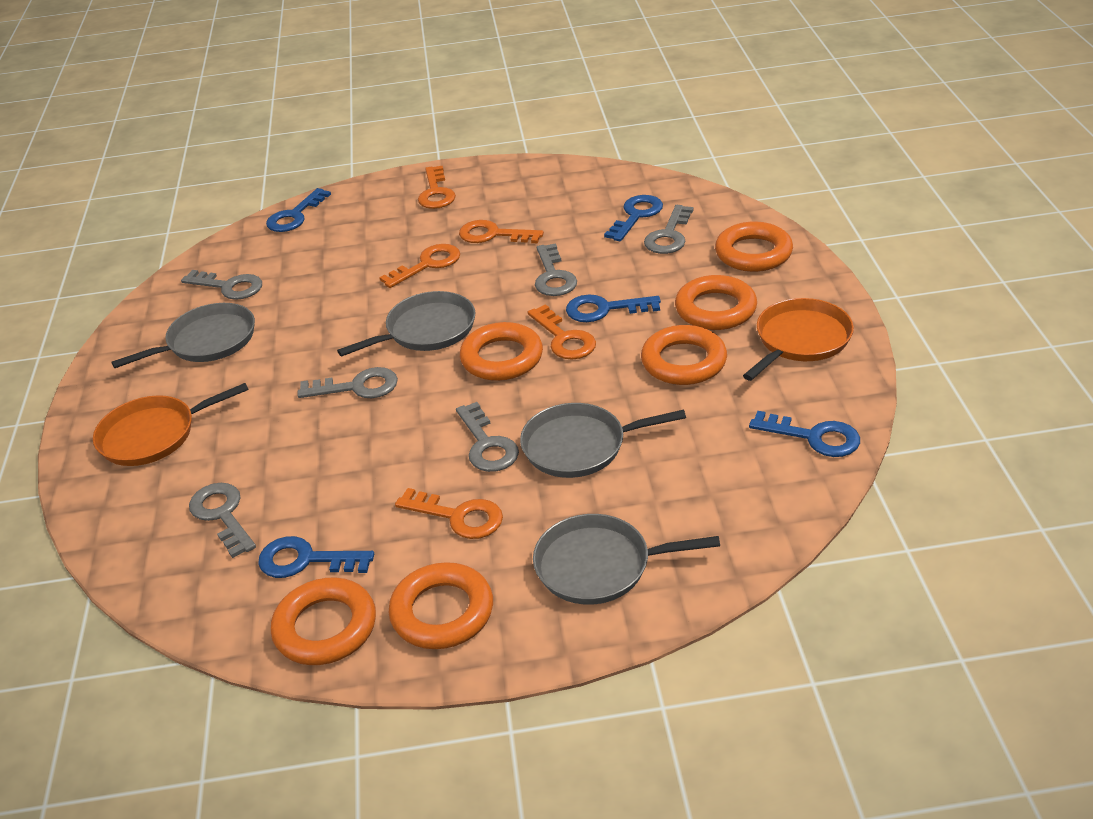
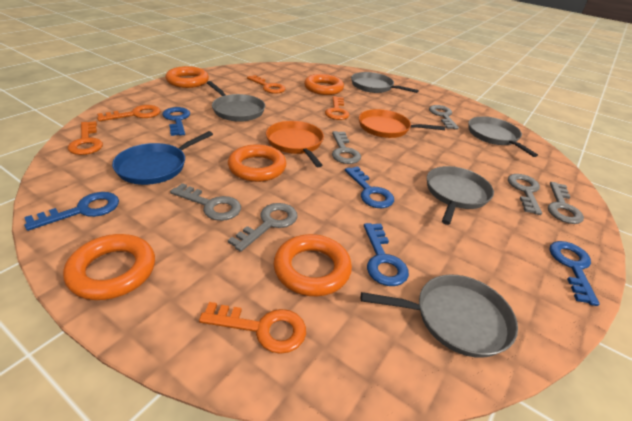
blue pan: 0 -> 1
grey pan: 4 -> 5
orange ring: 6 -> 5

